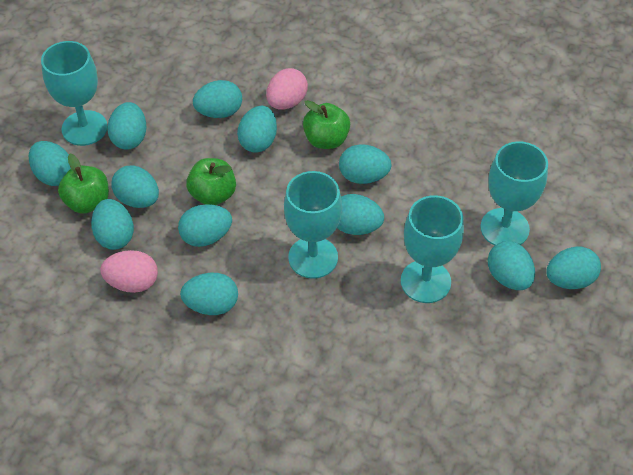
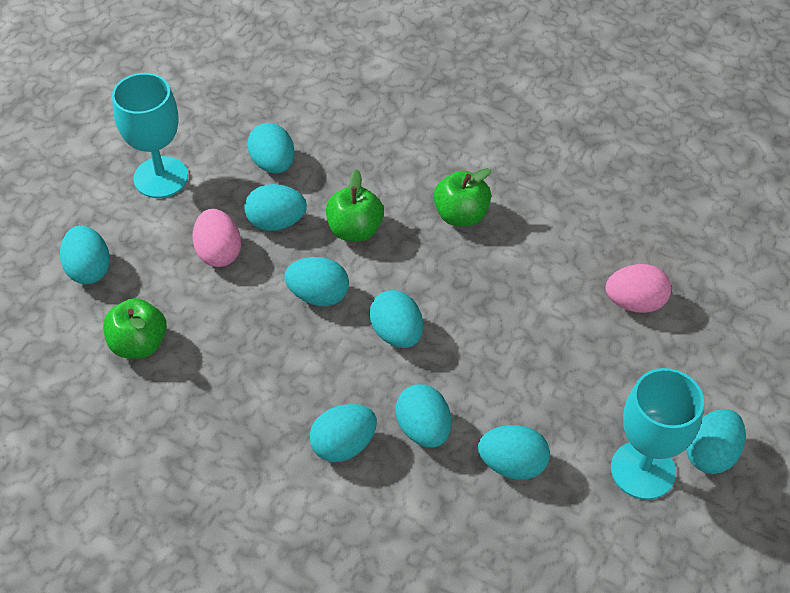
turquoise egg: 12 -> 9
turquoise goblet: 4 -> 2

